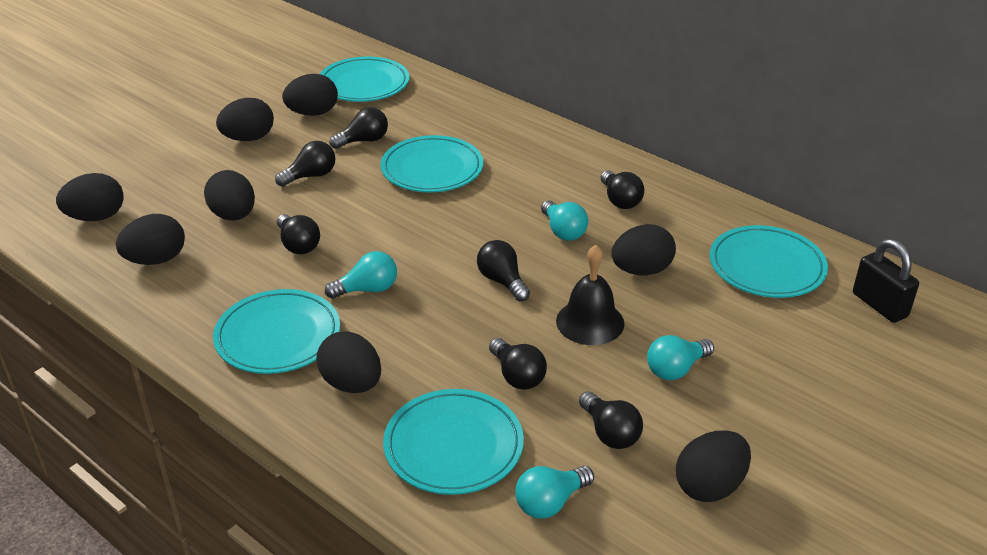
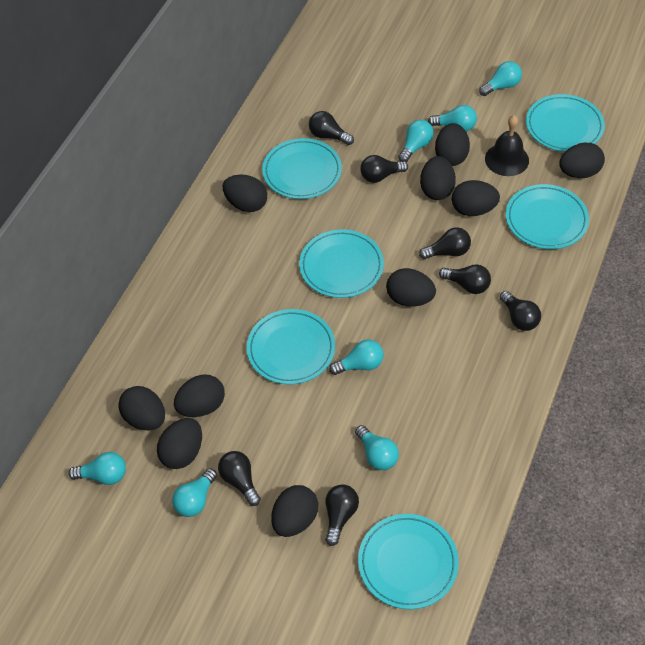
black egg: 8 -> 10
black padlock: 1 -> 0
turquoise light bulb: 4 -> 7
turquoise plate: 5 -> 6

